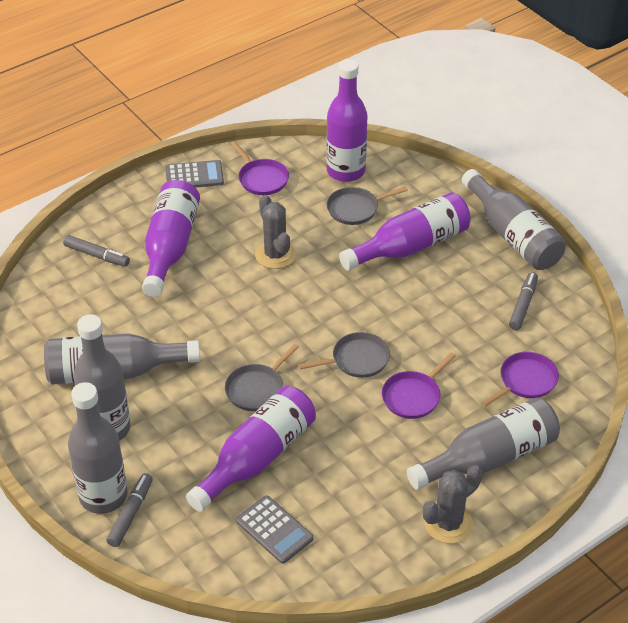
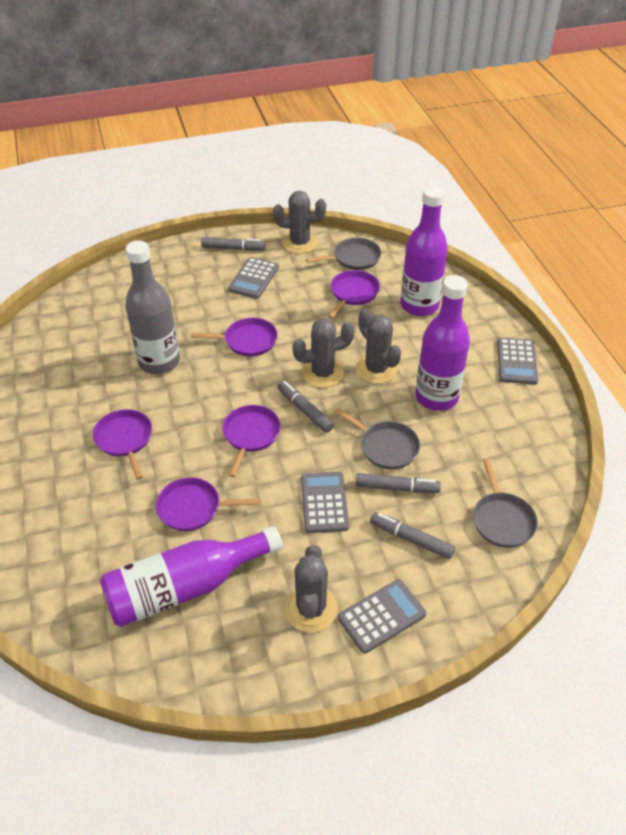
grey bottle: 5 -> 1
grey cactus: 2 -> 4
grey calculator: 2 -> 4
grey marker: 3 -> 4
purple bottle: 4 -> 3
purple pan: 3 -> 5

